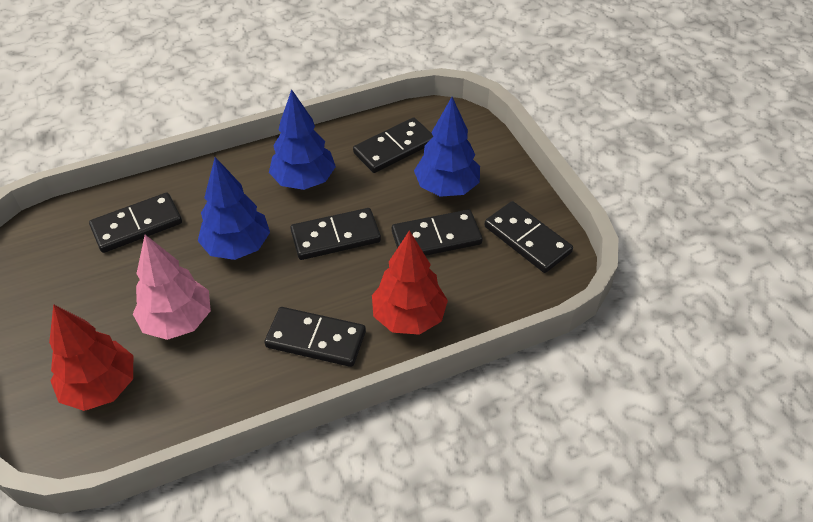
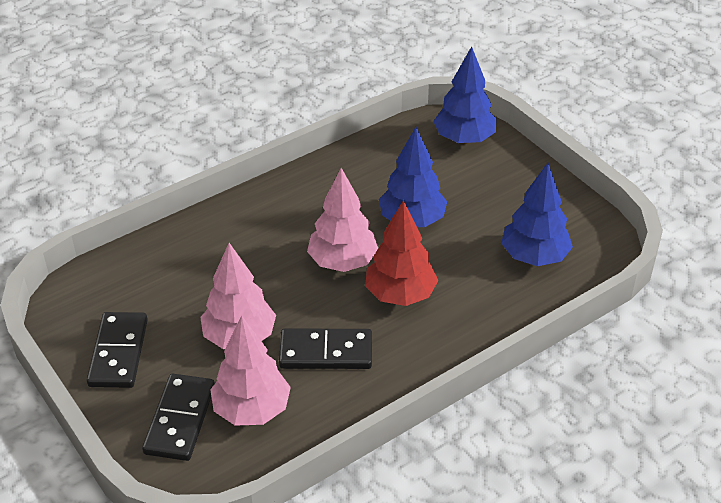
black domino: 6 -> 3
pink tree: 1 -> 3
red tree: 2 -> 1

